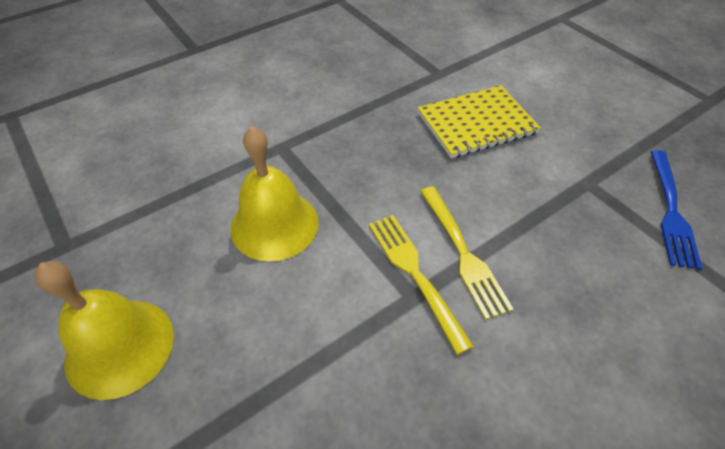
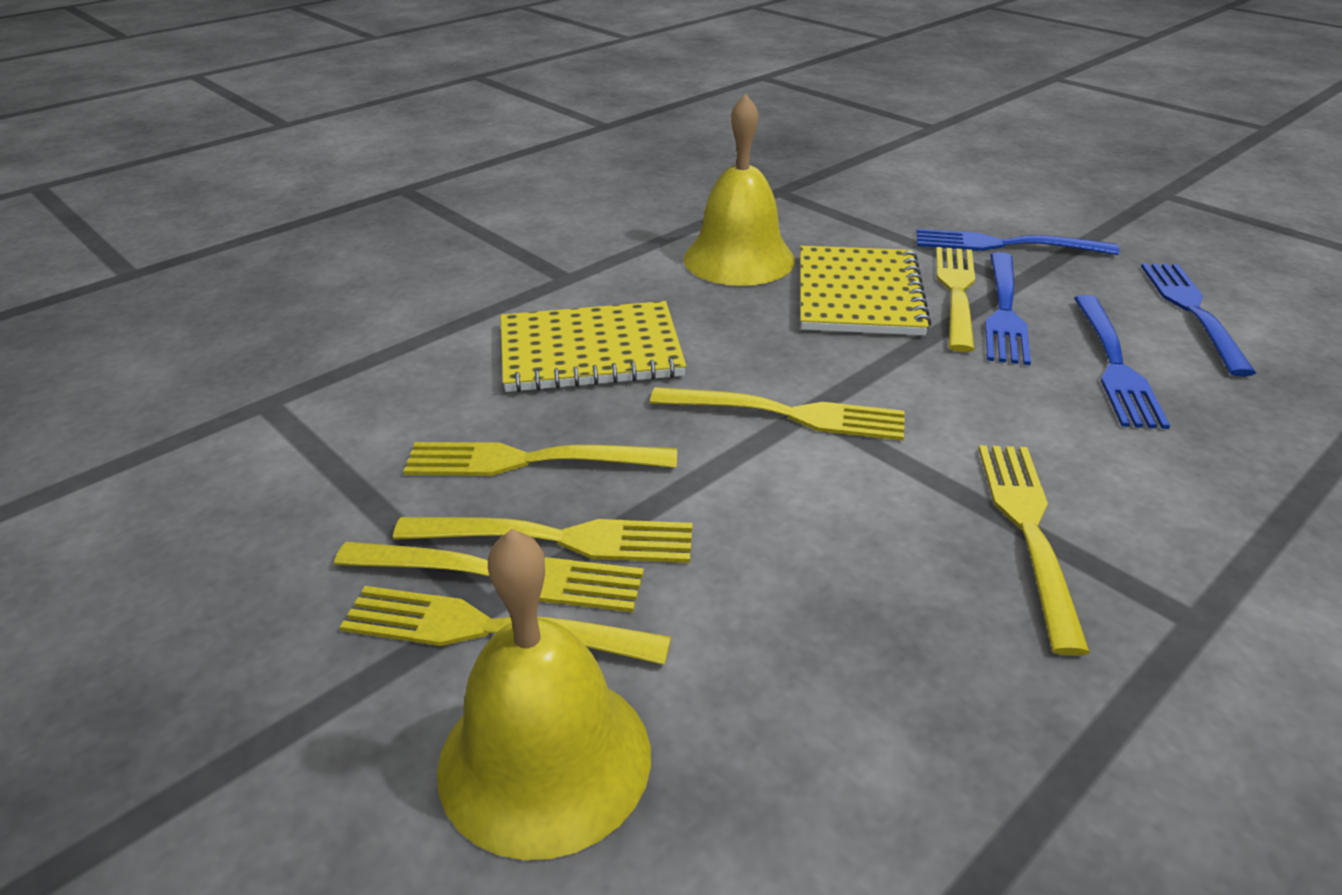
blue fork: 1 -> 4
yellow fork: 2 -> 7
yellow notebook: 1 -> 2

